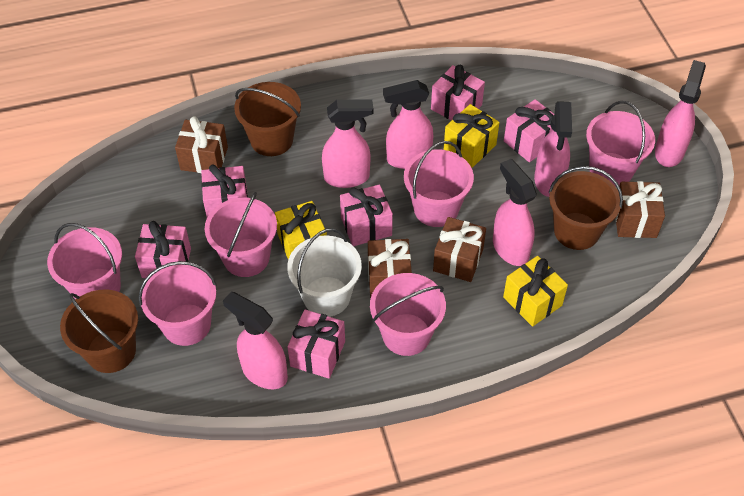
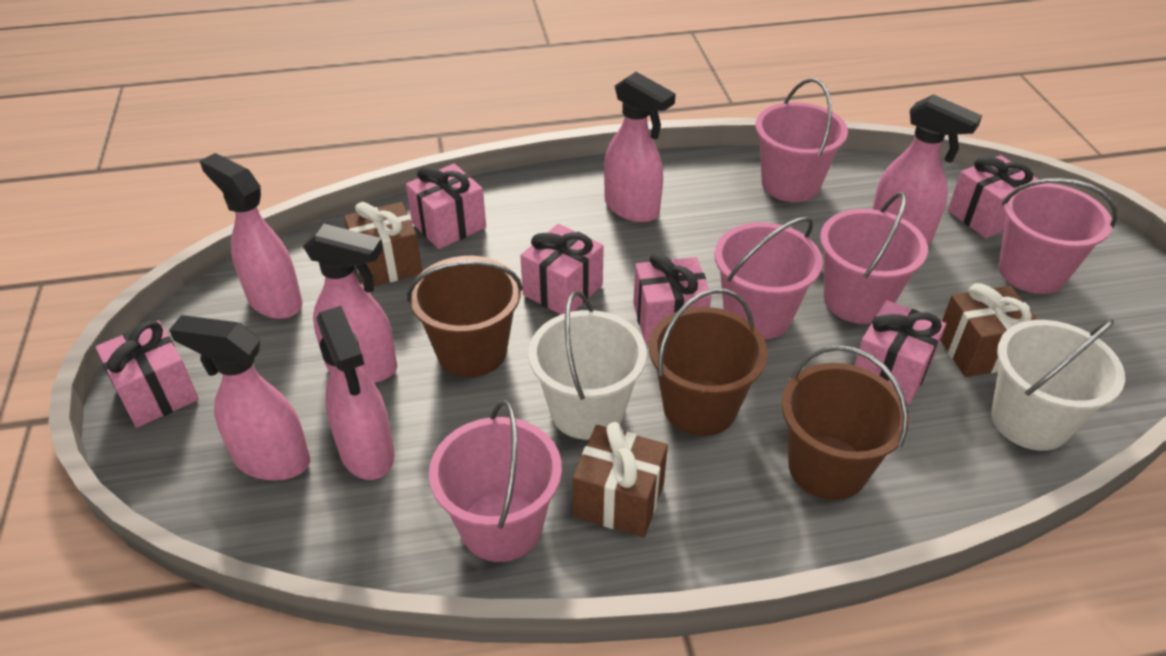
brown gift: 4 -> 3
pink bucket: 6 -> 5
white bucket: 1 -> 2
yellow gift: 3 -> 0

